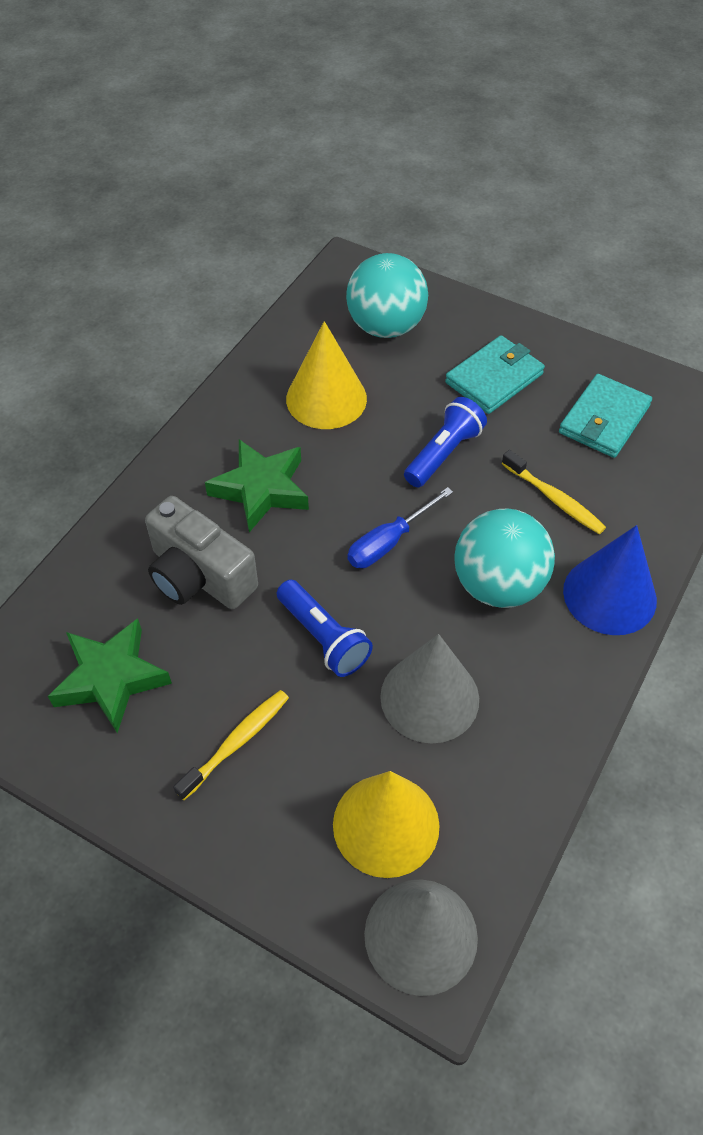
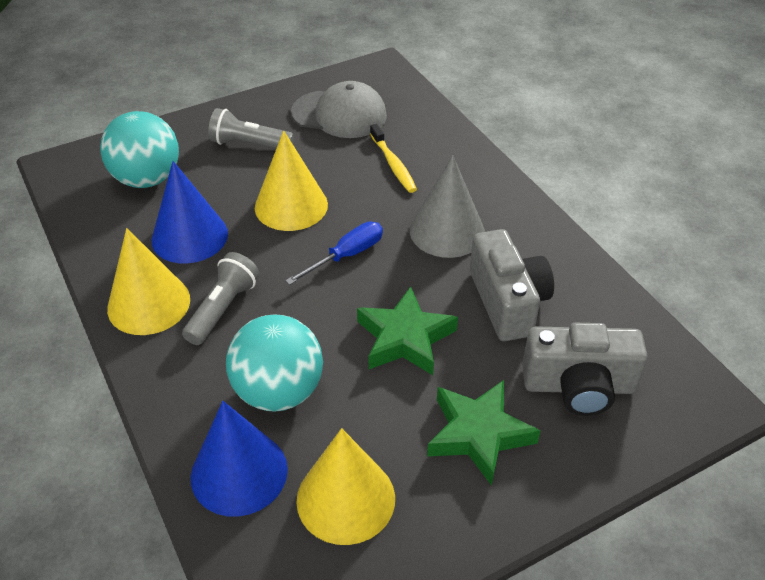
blue cone: 1 -> 2
blue flashlight: 2 -> 0
grey camera: 1 -> 2
grey cap: 0 -> 1
grey cone: 2 -> 1
grey flashlight: 0 -> 2
turquoise wallet: 2 -> 0
yellow cone: 2 -> 3
yellow toothbrush: 2 -> 1

